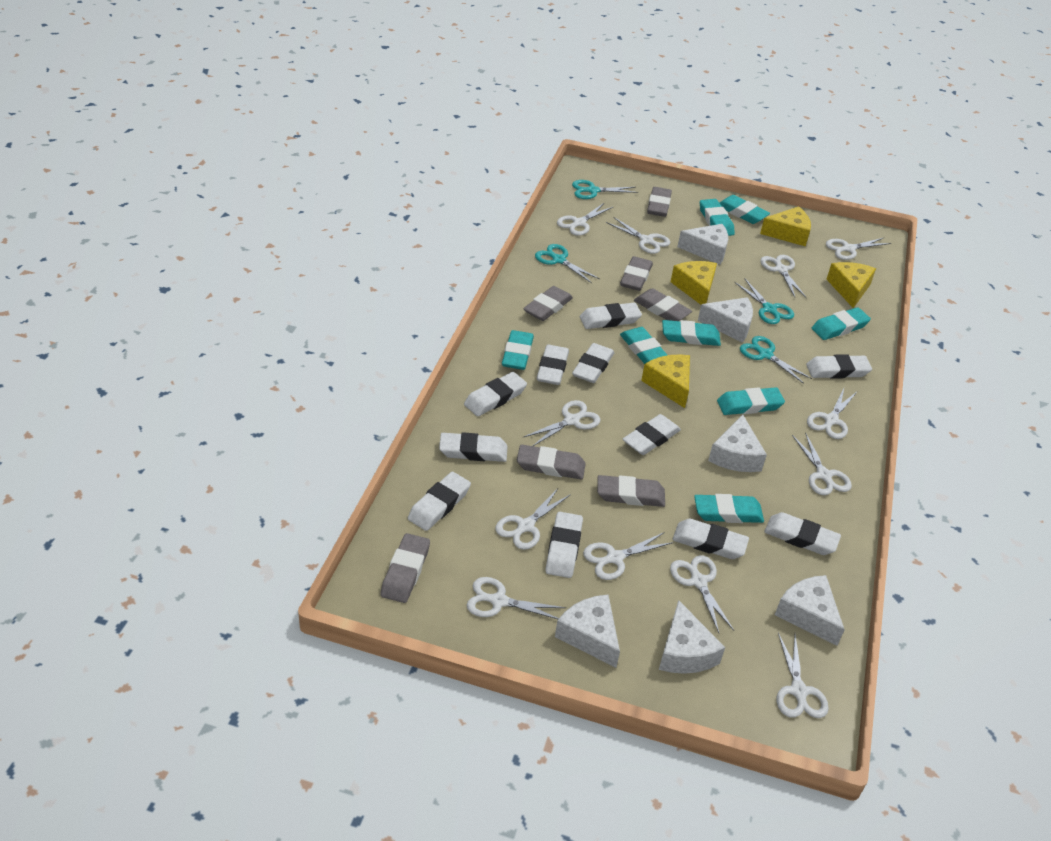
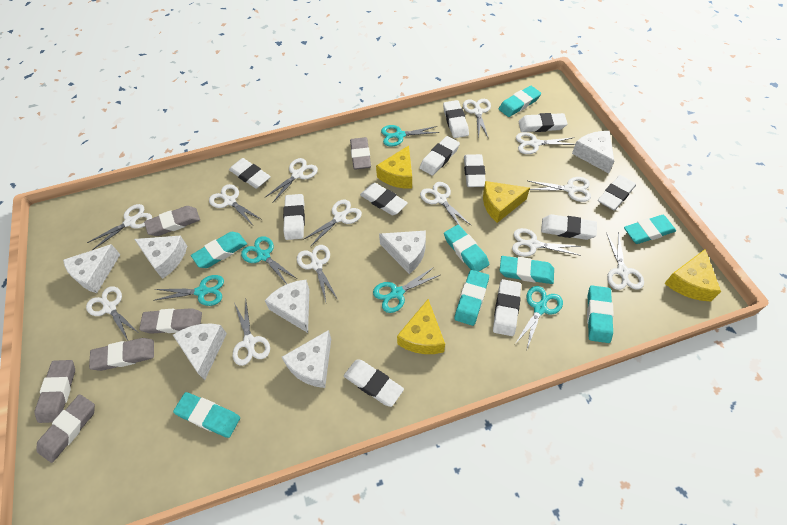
grey eraser: 7 -> 6
turquoise scissors: 4 -> 5
white cheese: 6 -> 7
white scissors: 12 -> 13

